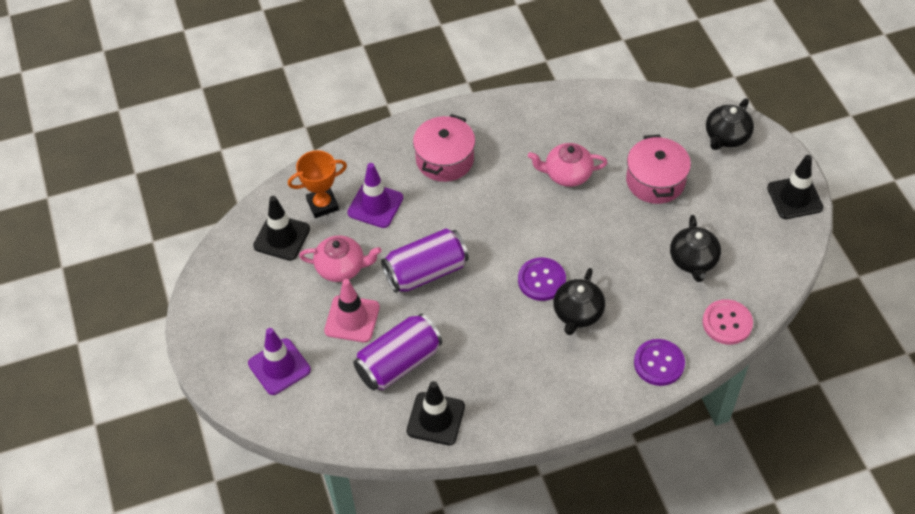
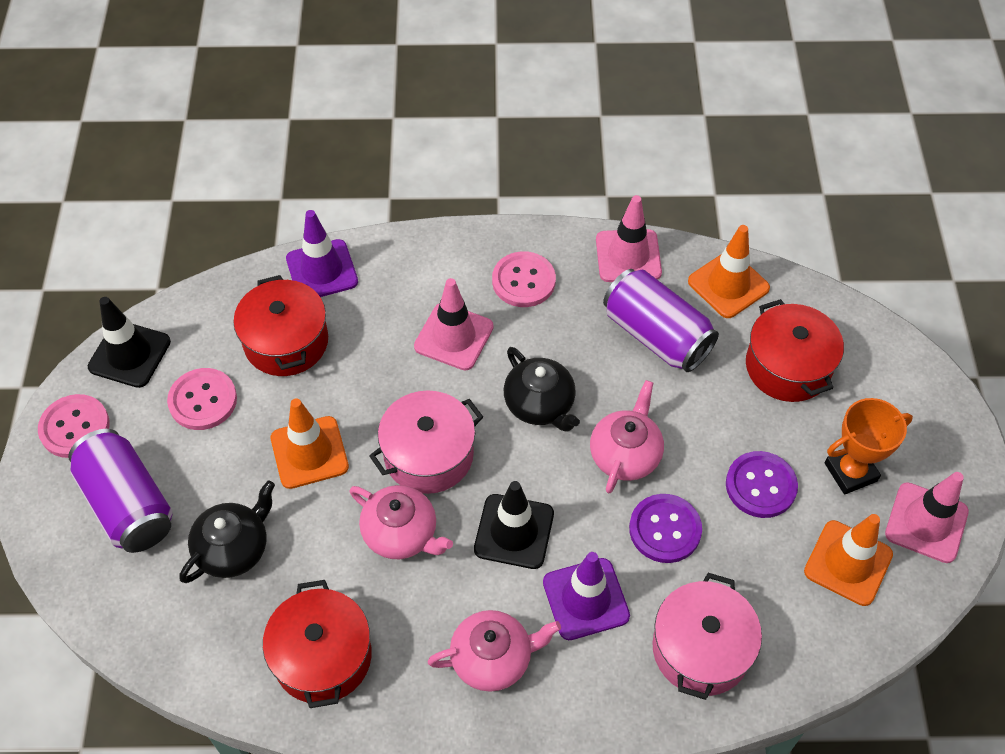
black teapot: 3 -> 2
black traffic cone: 3 -> 2
orange traffic cone: 0 -> 3
pink button: 1 -> 3
pink teapot: 2 -> 3
pink traffic cone: 1 -> 3
red pot: 0 -> 3

